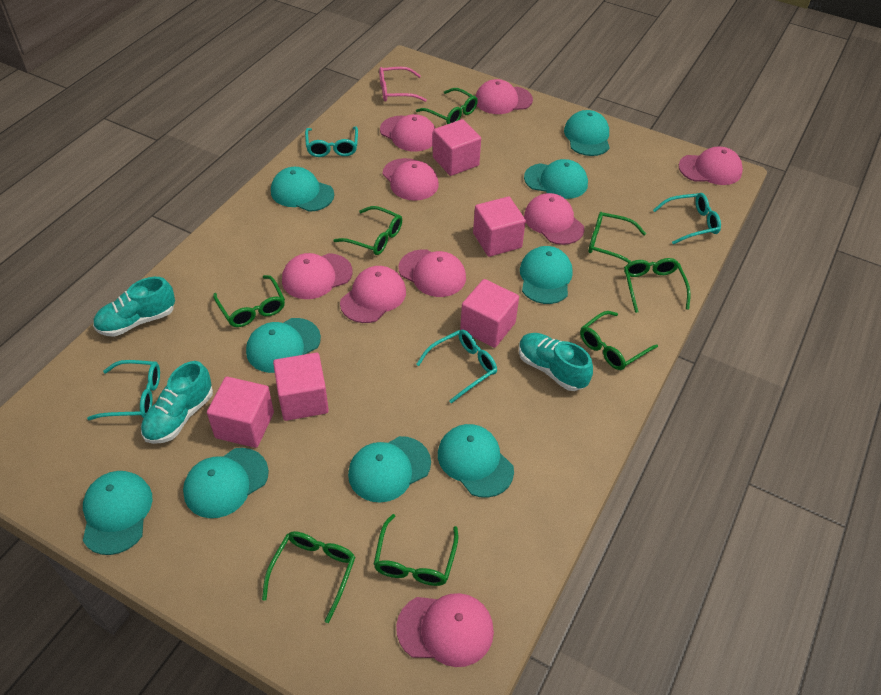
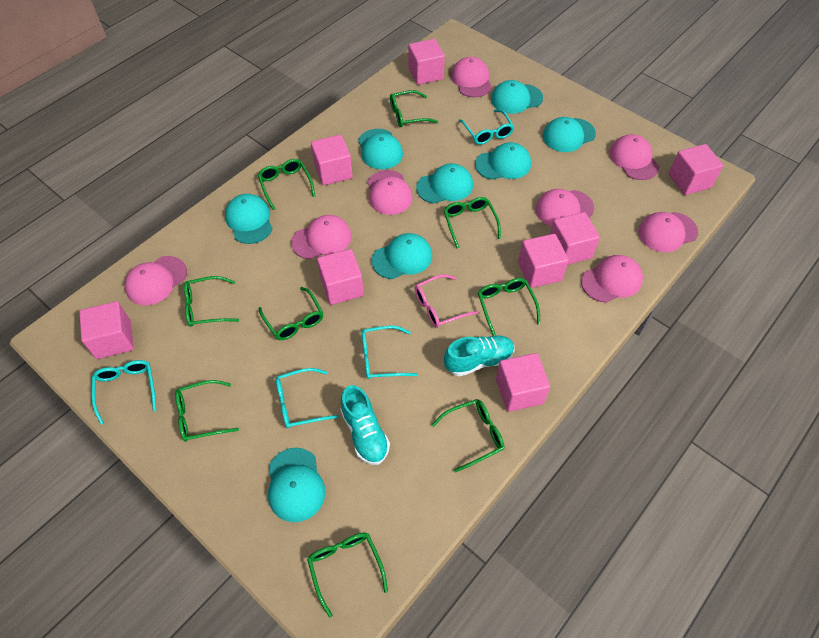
green glasses: 8 -> 9
pink cap: 9 -> 8
pink cube: 5 -> 8
turquoise cap: 9 -> 8
turquoise shoe: 3 -> 2

